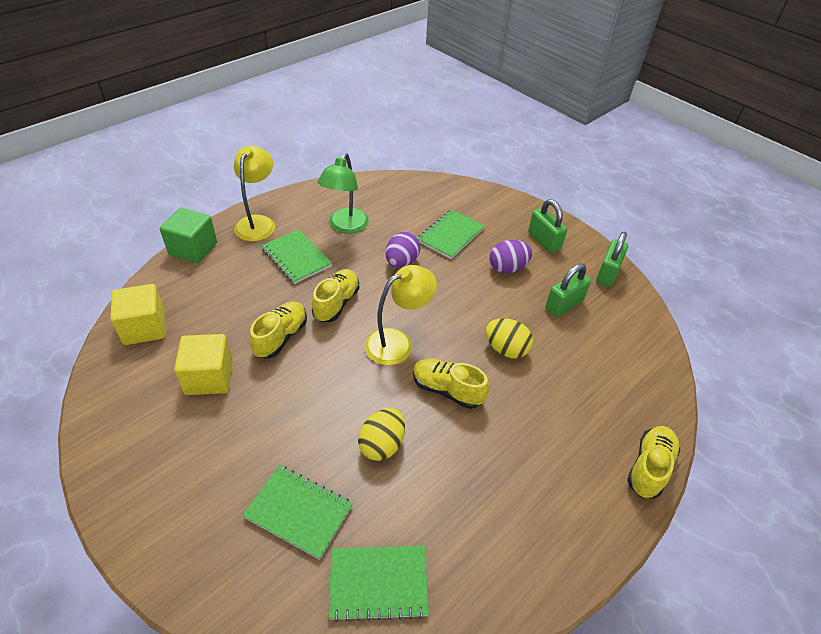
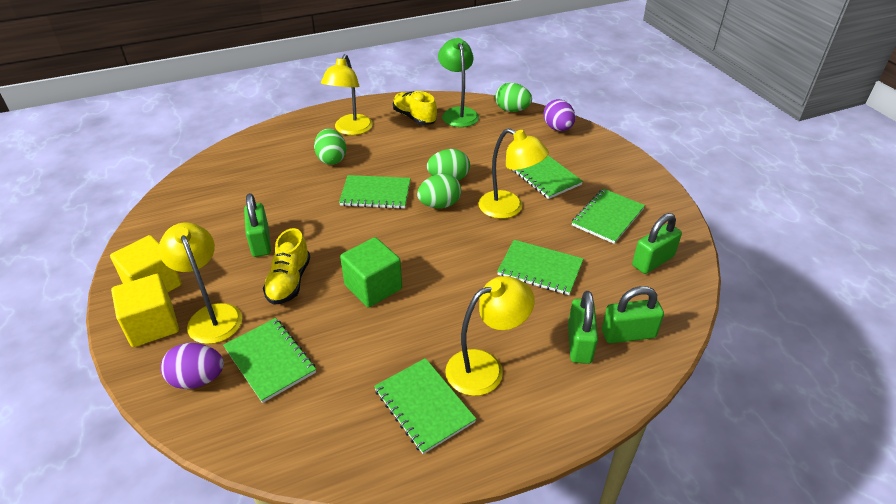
green egg: 0 -> 4
green notebook: 4 -> 6
green padlock: 3 -> 4
yellow egg: 2 -> 0
yellow lamp: 2 -> 4
yellow shoe: 4 -> 2

